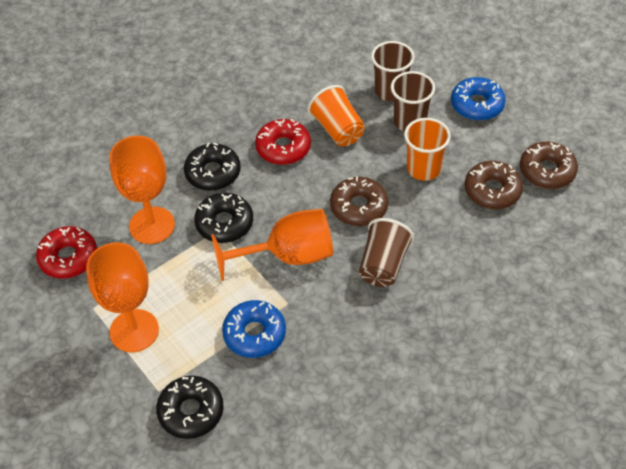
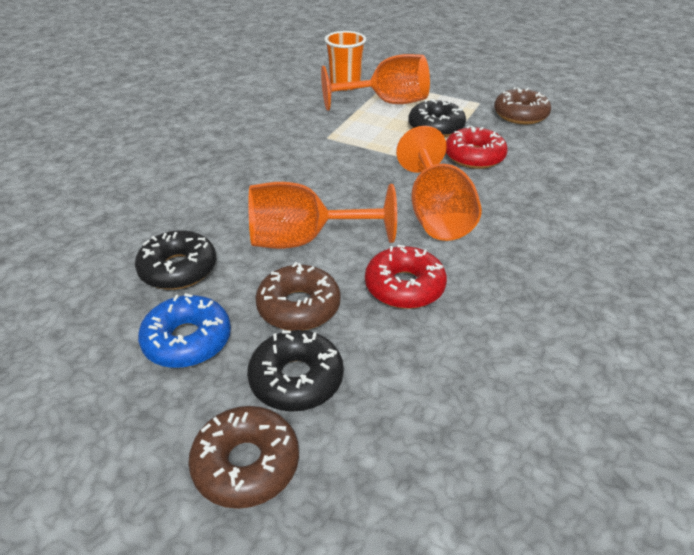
blue donut: 2 -> 1
brown cup: 3 -> 0
orange cup: 2 -> 1

